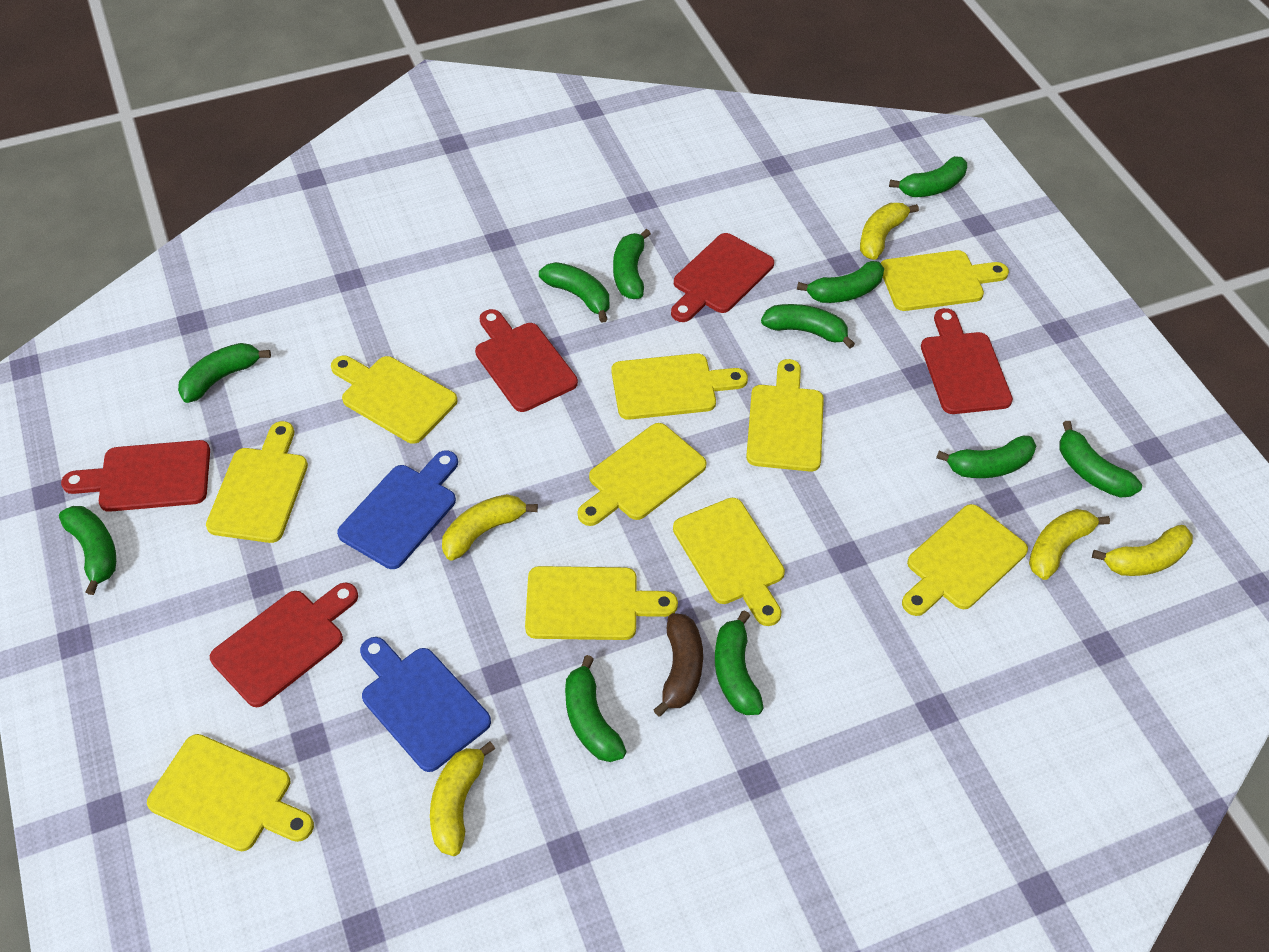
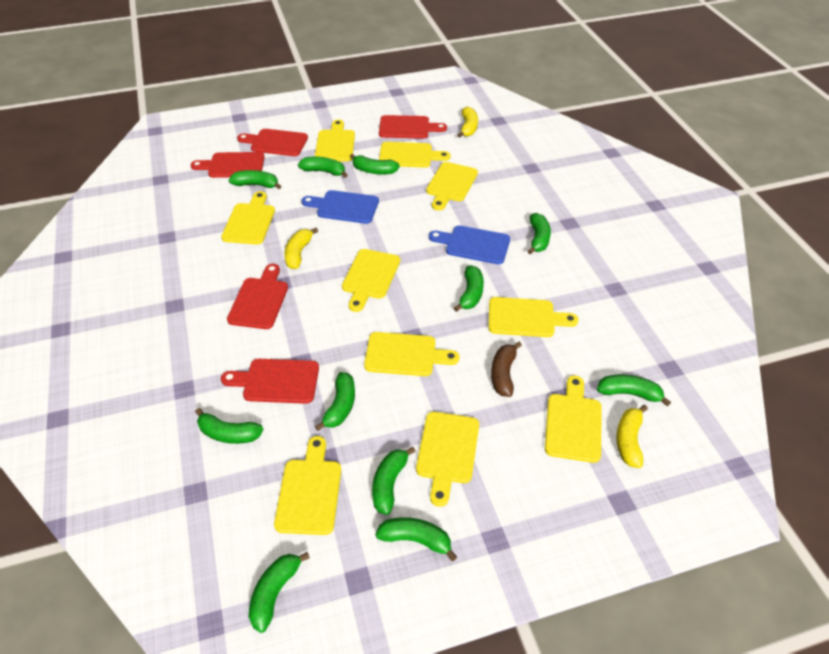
yellow banana: 5 -> 3

